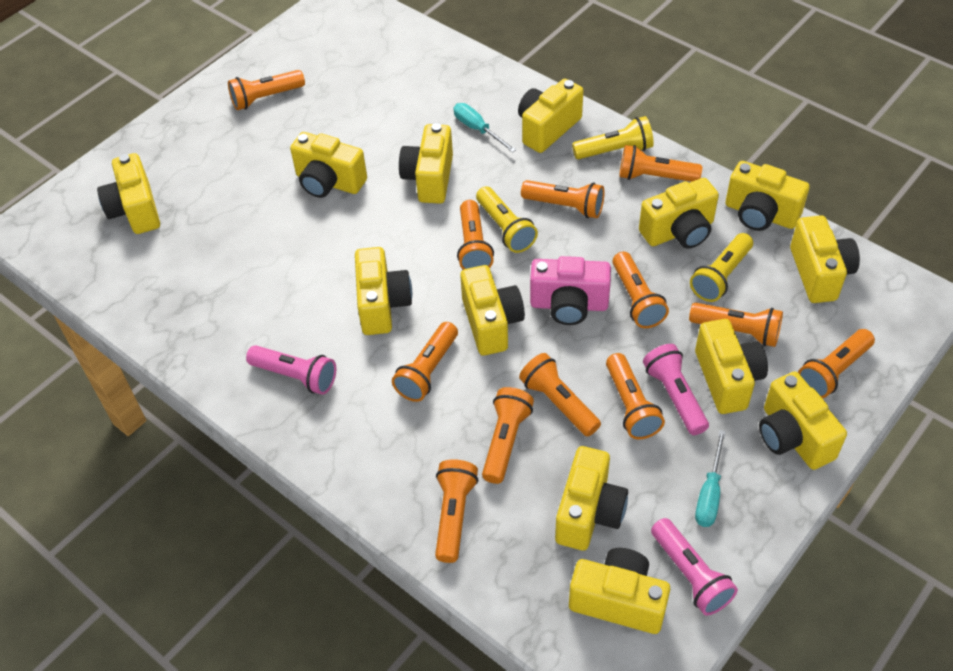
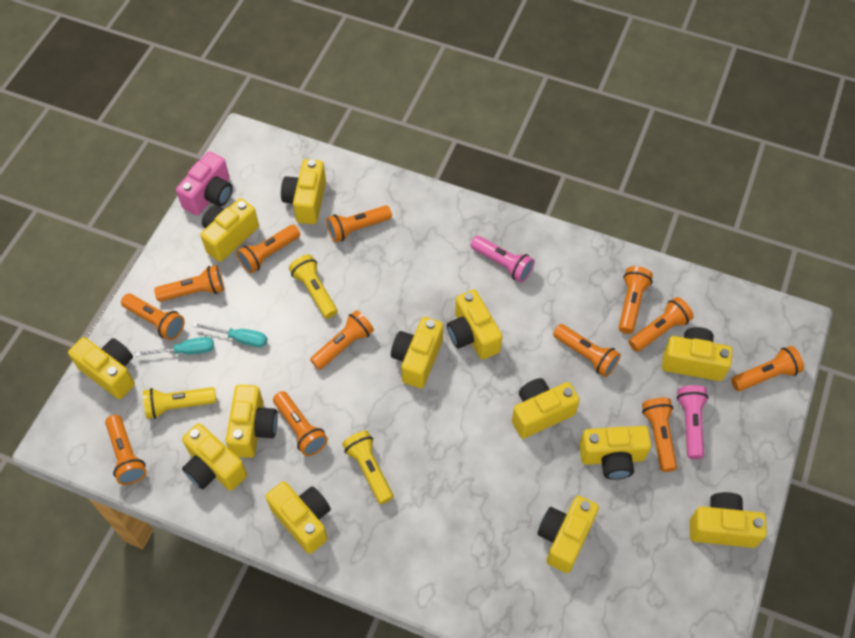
pink flashlight: 3 -> 2

